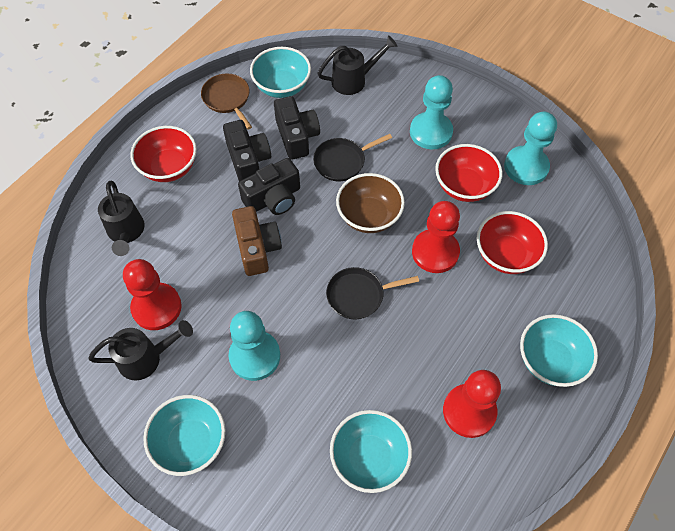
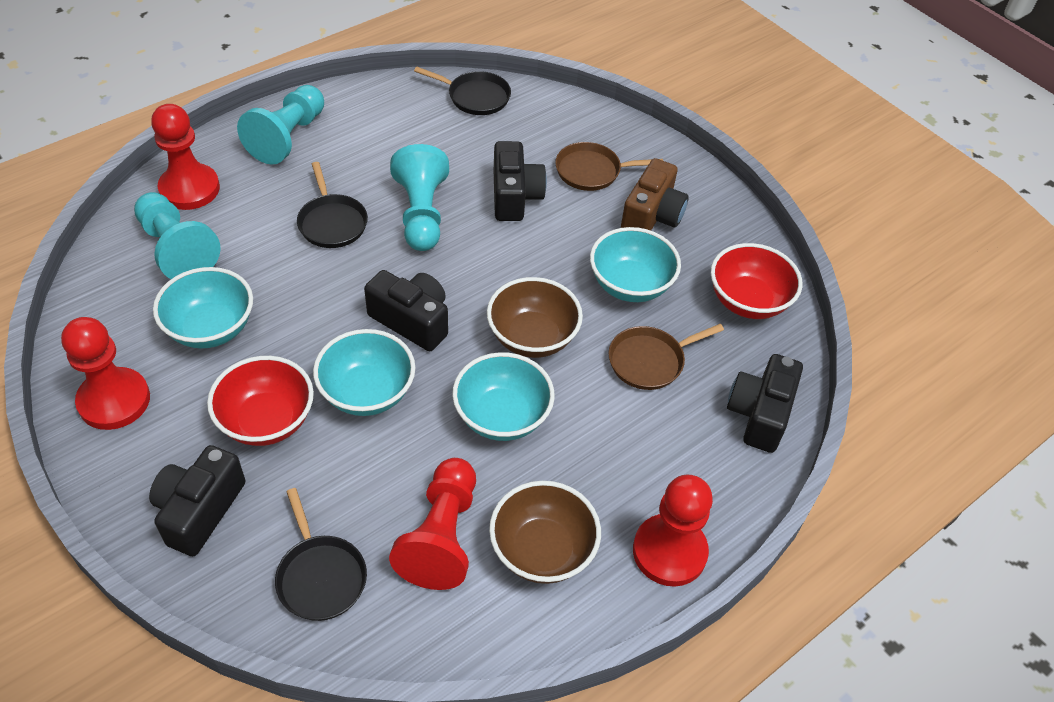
black camera: 3 -> 4
black pan: 2 -> 3
black watering can: 3 -> 0
brown bowl: 1 -> 2
brown pan: 1 -> 2
red bowl: 3 -> 2
red pawn: 3 -> 4

